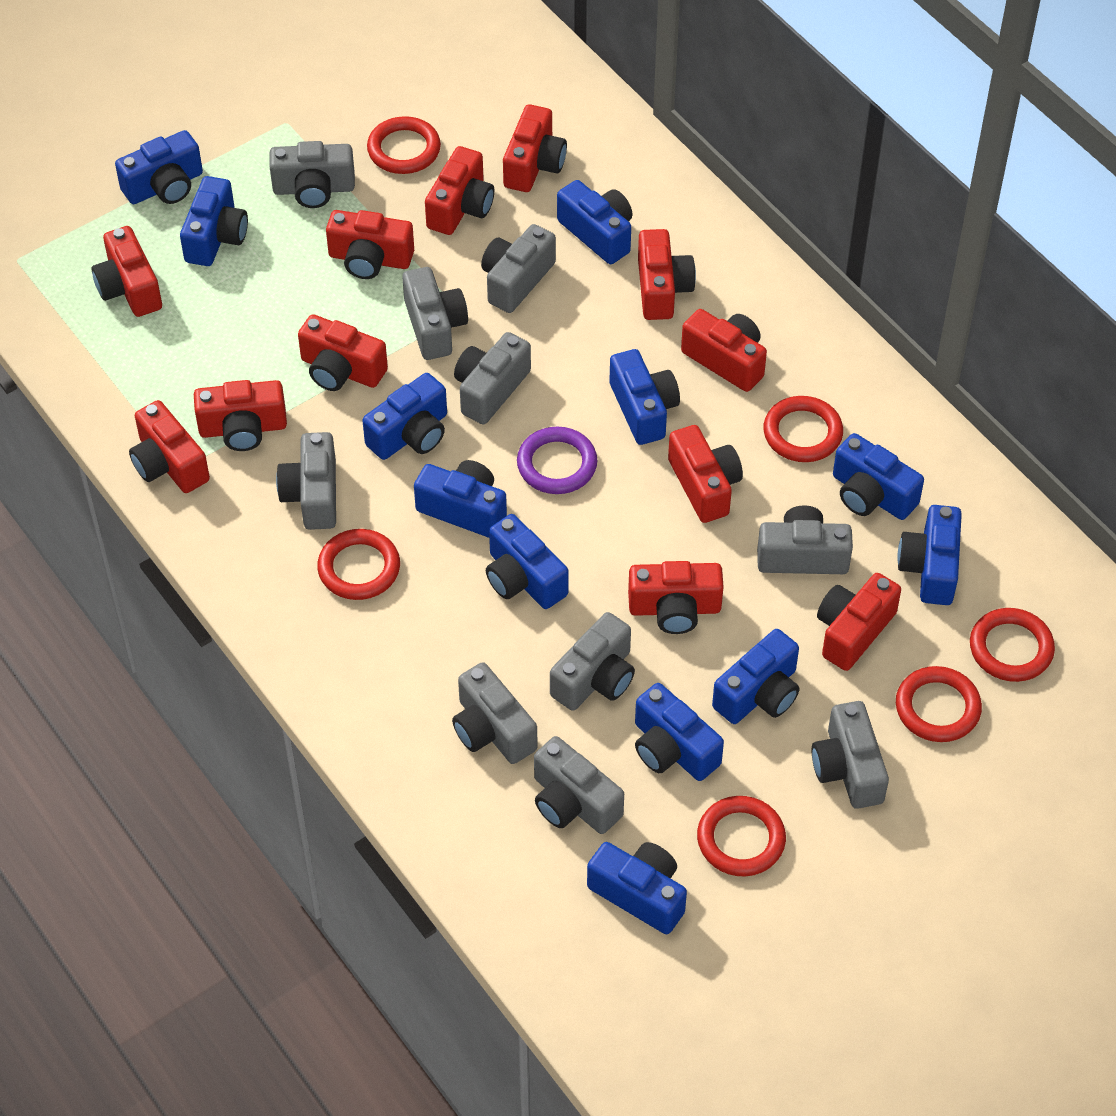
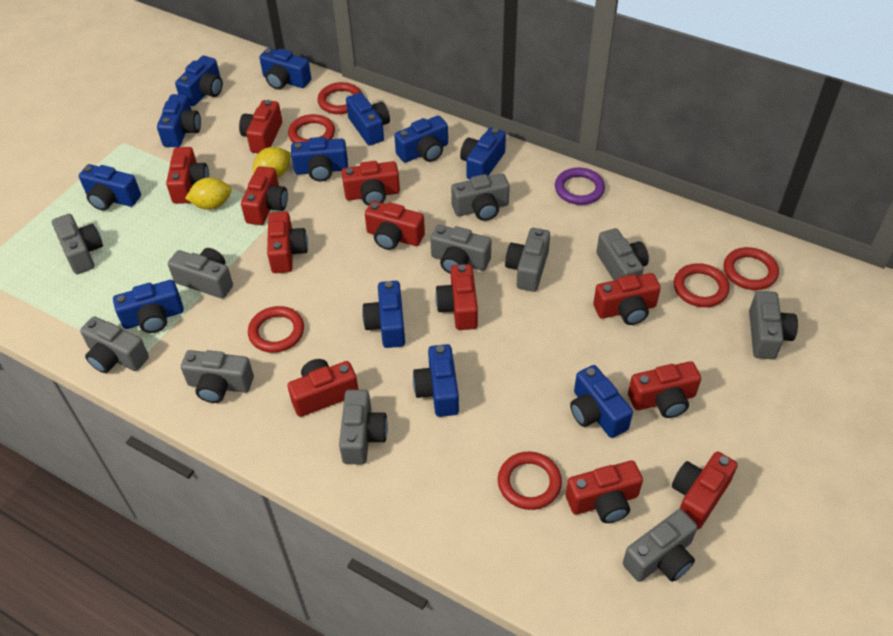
grey camera: 10 -> 11
yellow lemon: 0 -> 2

